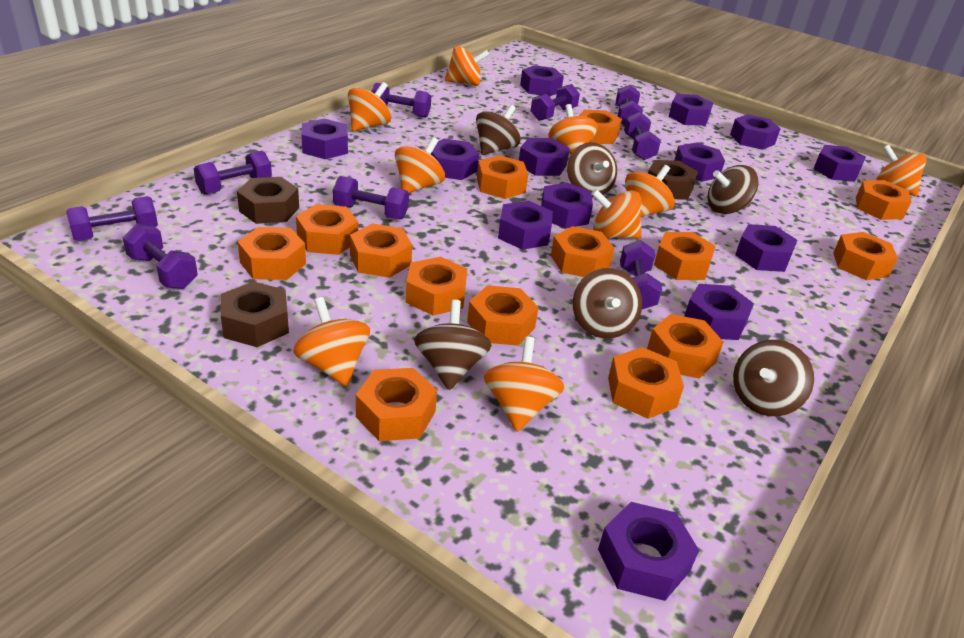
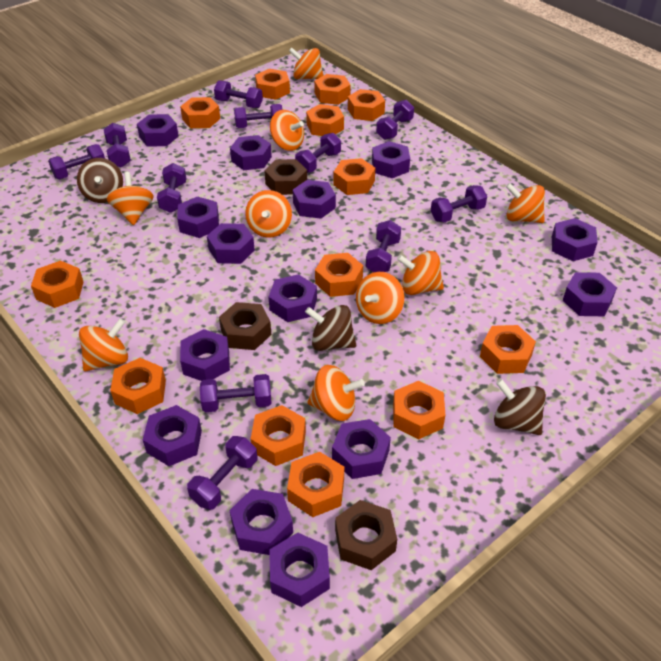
brown spinning top: 6 -> 3
orange nut: 14 -> 13
purple dumbbell: 9 -> 11
purple nut: 13 -> 14

